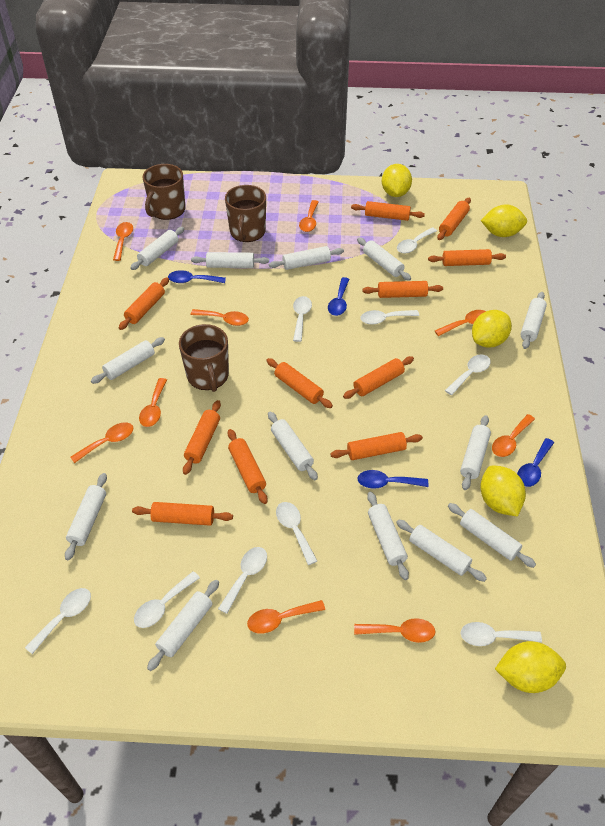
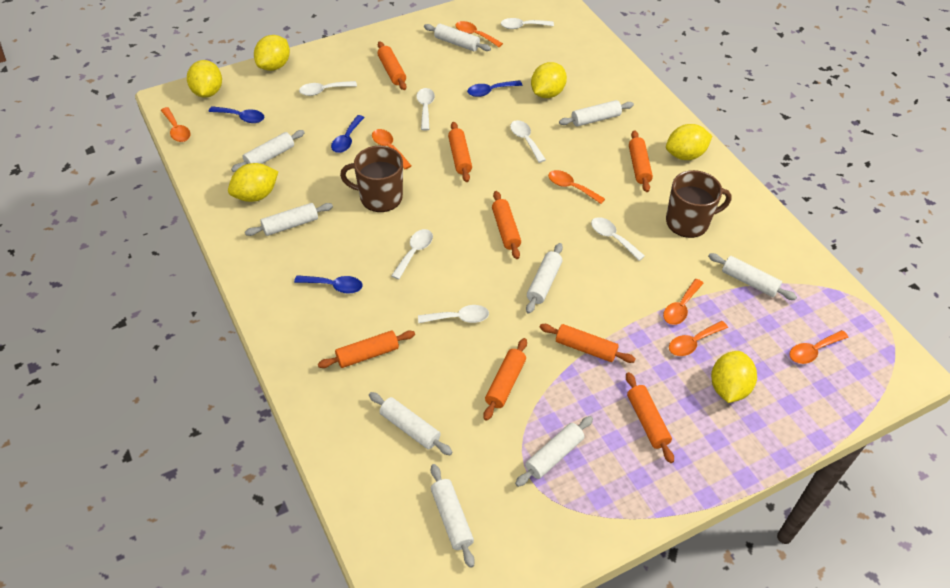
brown mug: 3 -> 2
orange rolling pin: 11 -> 8
orange spoon: 9 -> 7
white rolling pin: 13 -> 9
white spoon: 9 -> 7
yellow lemon: 5 -> 6

